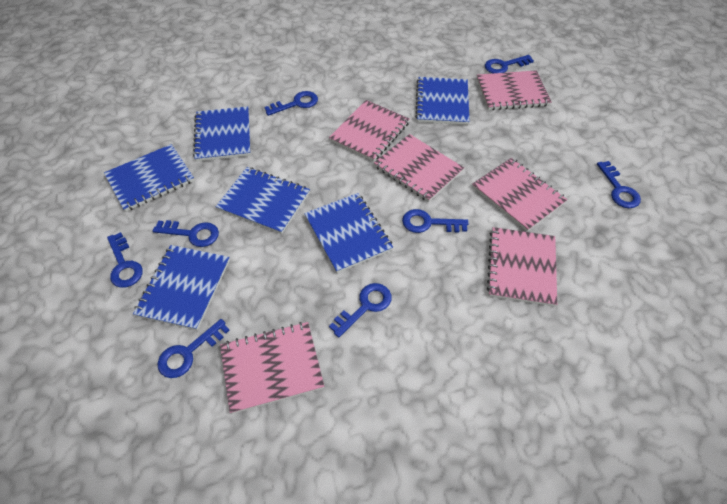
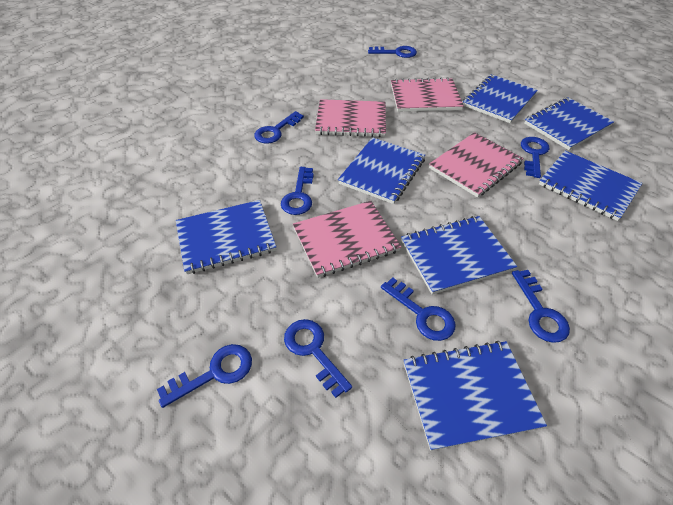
blue notebook: 6 -> 7
pink notebook: 6 -> 4

